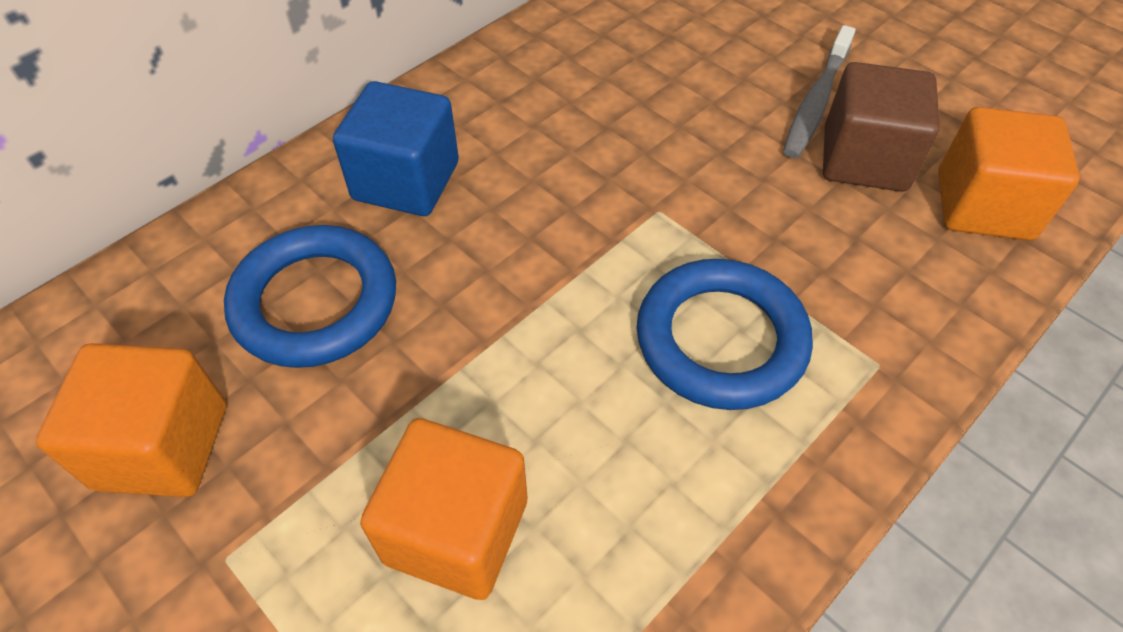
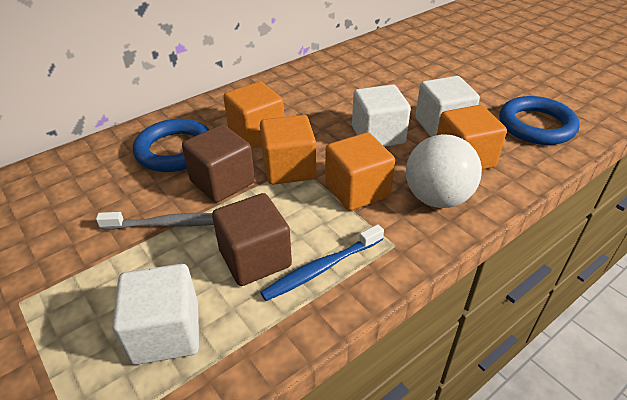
blue cube: 1 -> 0
blue toothbrush: 0 -> 1
brown cube: 1 -> 2
orange cube: 3 -> 4
white ball: 0 -> 1
white cube: 0 -> 3

